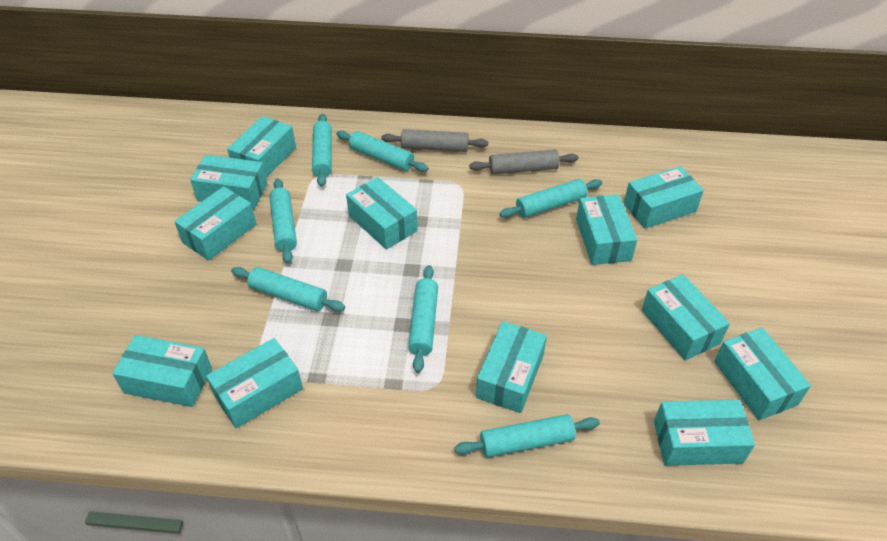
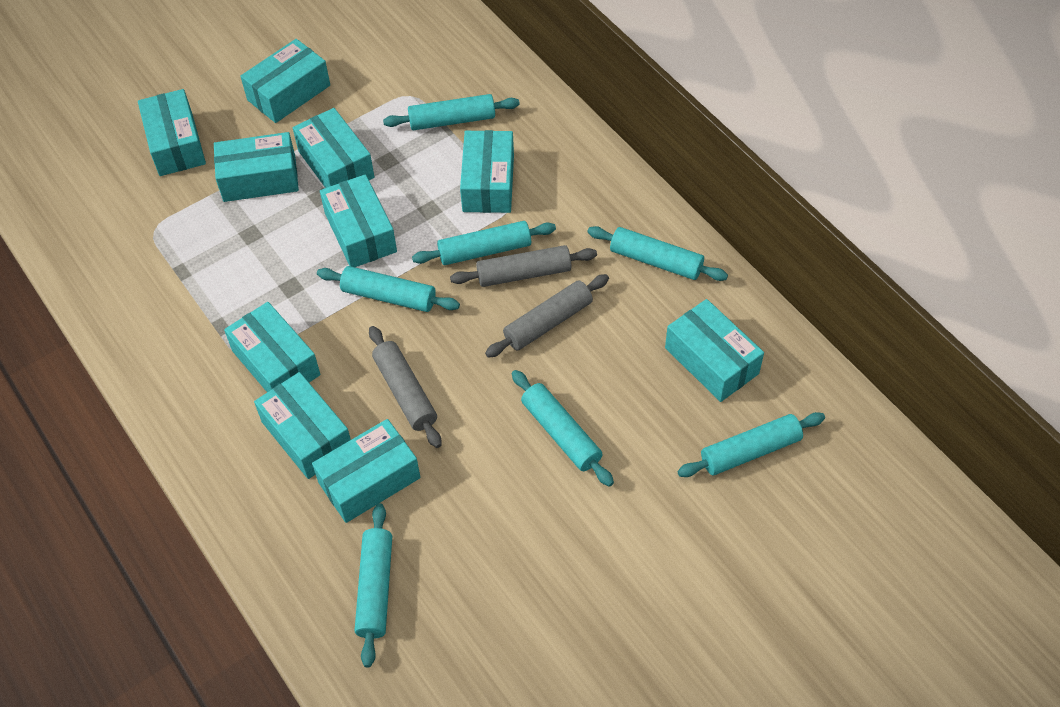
grey rolling pin: 2 -> 3
turquoise box: 12 -> 10

